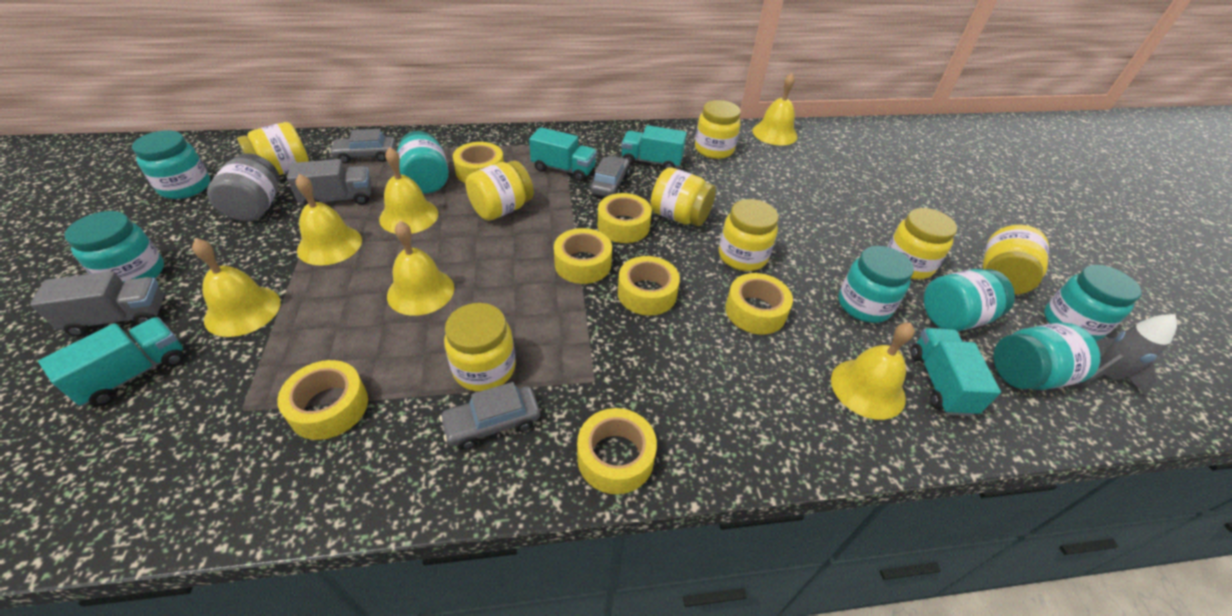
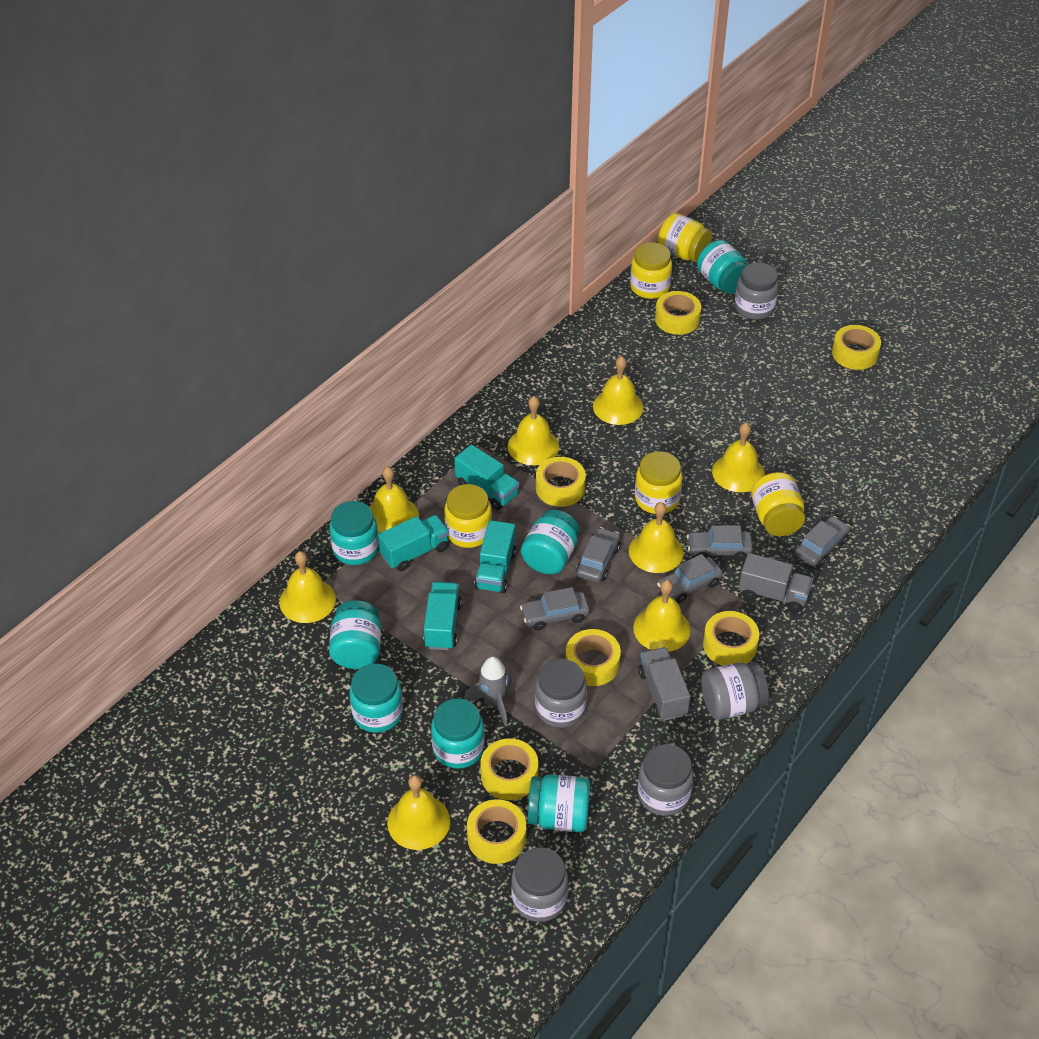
grey car: 3 -> 5
grey jar: 1 -> 5
yellow bell: 6 -> 8
yellow jar: 8 -> 5

